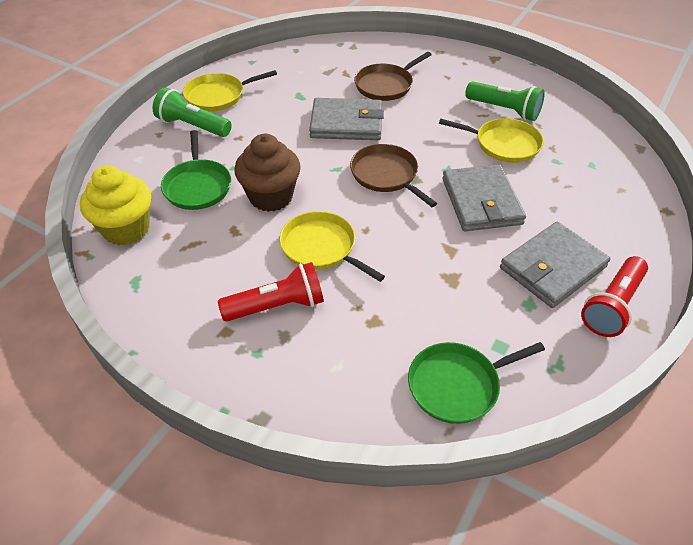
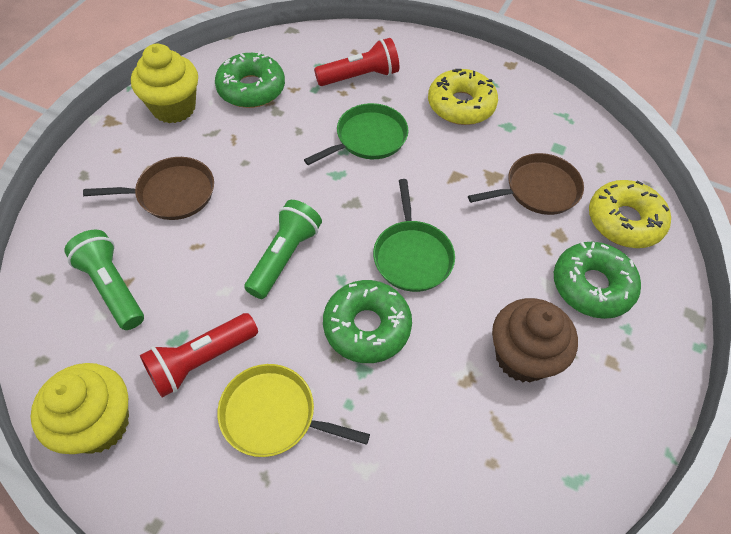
green donut: 0 -> 3
grey wallet: 3 -> 0
yellow cupcake: 1 -> 2
yellow donut: 0 -> 2
yellow pan: 3 -> 1

